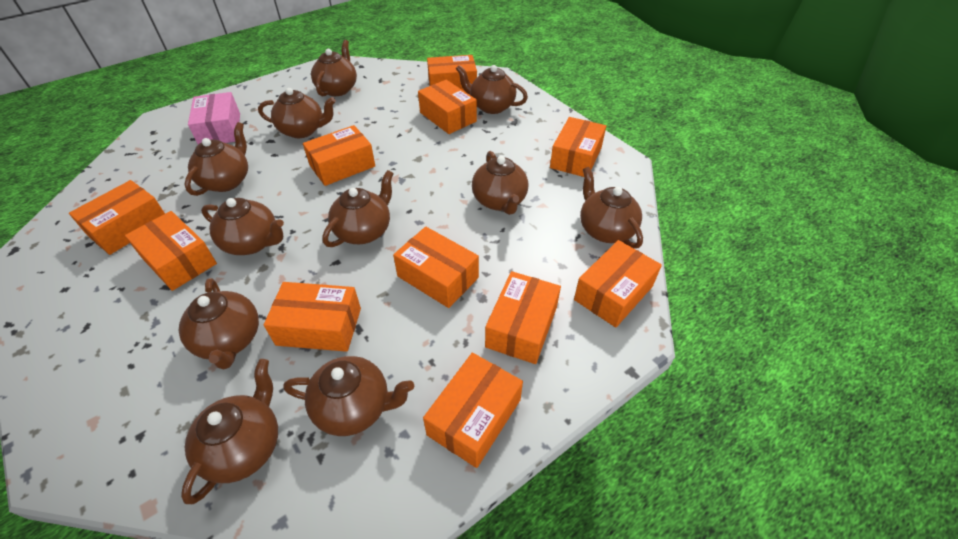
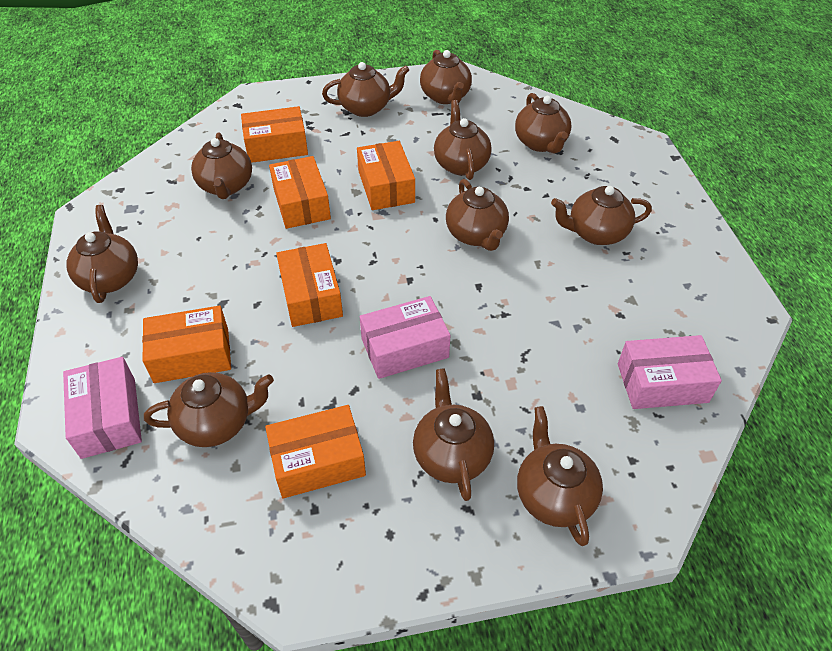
orange box: 11 -> 6
pink box: 1 -> 3

